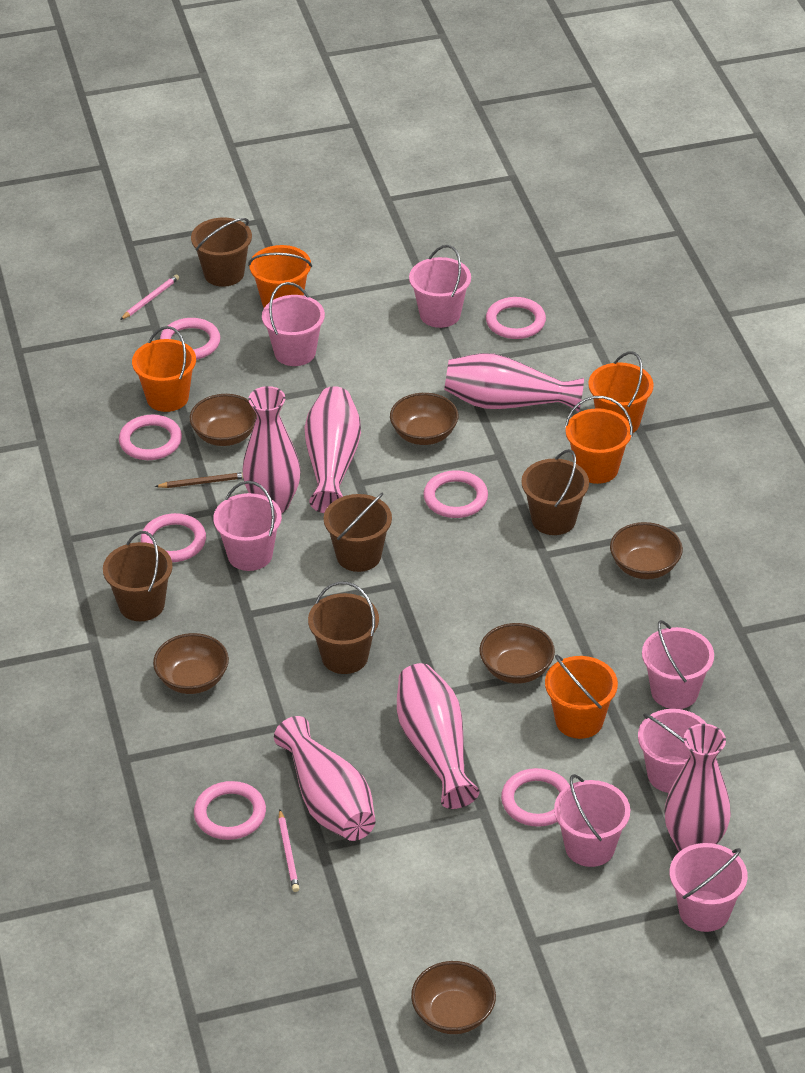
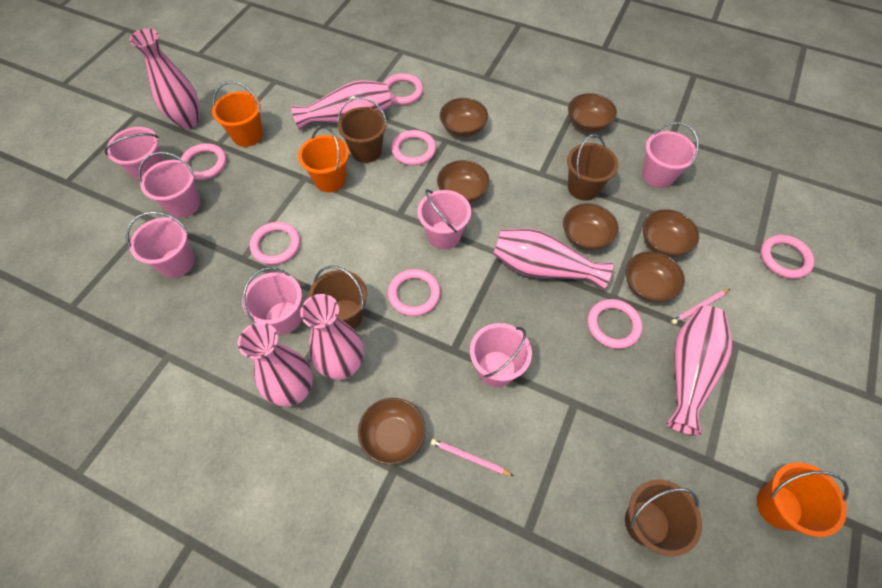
brown bowl: 6 -> 7
brown bucket: 5 -> 4
brown pencil: 1 -> 0
orange bucket: 5 -> 3

